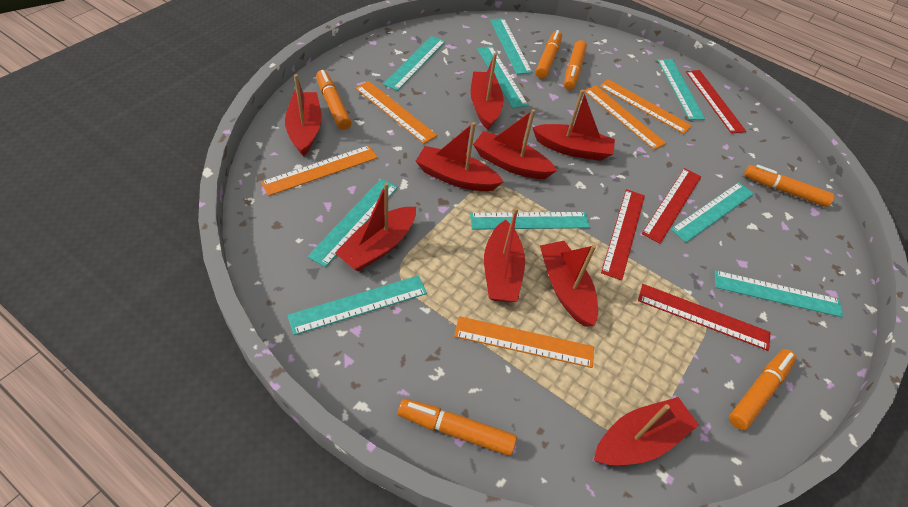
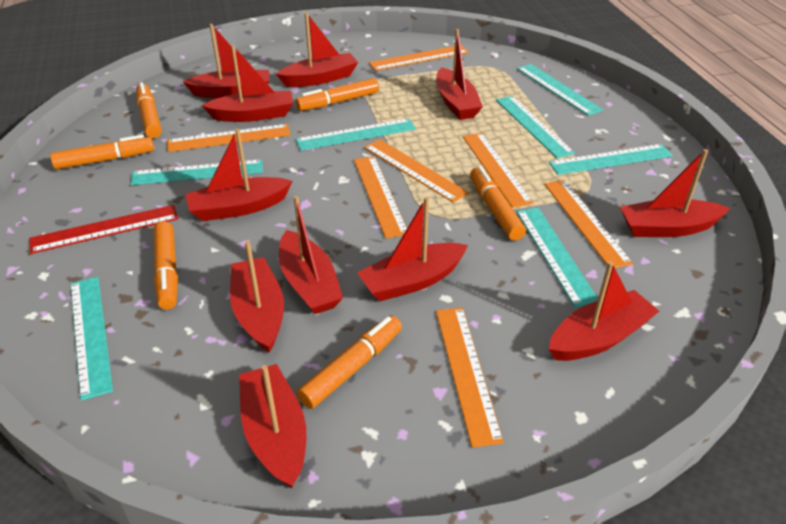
orange ruler: 5 -> 7
red boat: 9 -> 11
red ruler: 4 -> 1
turquoise ruler: 9 -> 7

